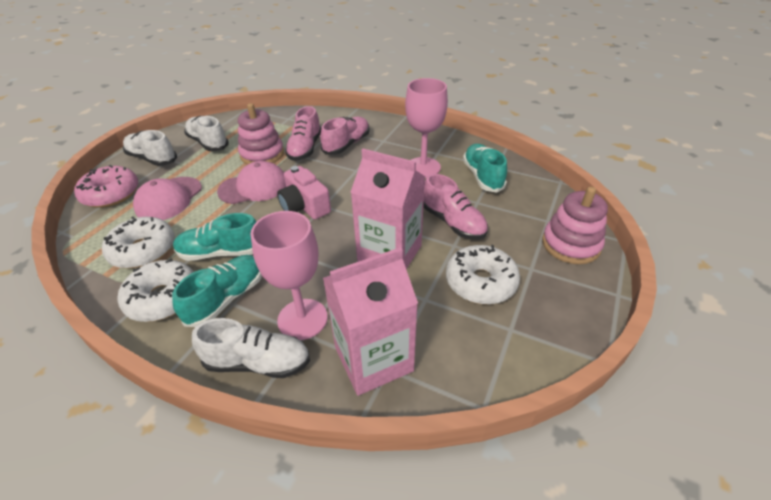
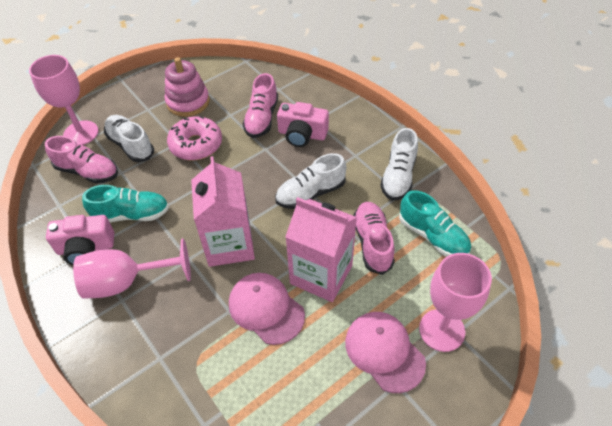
pink camera: 1 -> 2
pink goblet: 2 -> 3
pink stacking toy: 2 -> 1
turquoise shoe: 3 -> 2
white donut: 3 -> 0

